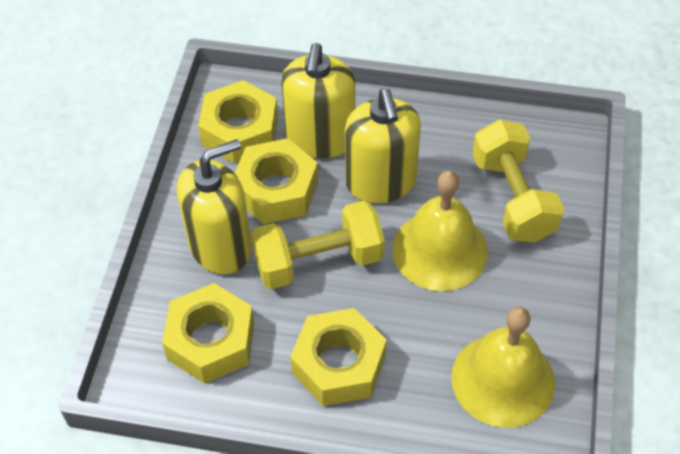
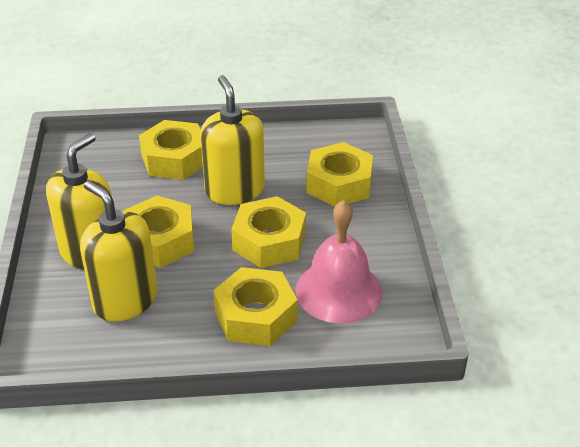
pink bell: 0 -> 1
yellow bell: 2 -> 0
yellow dumbbell: 2 -> 0
yellow nut: 4 -> 5

